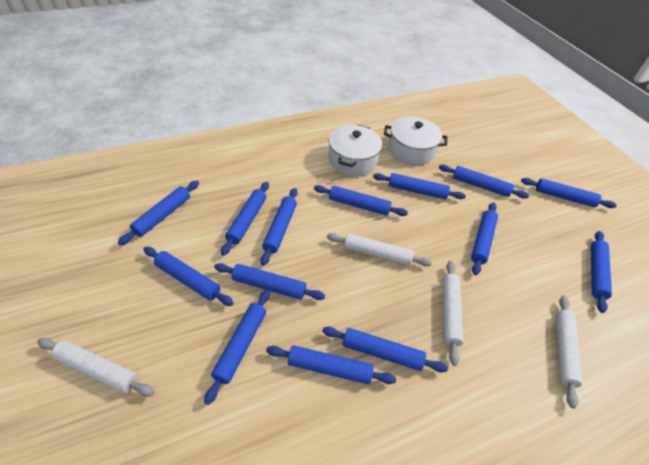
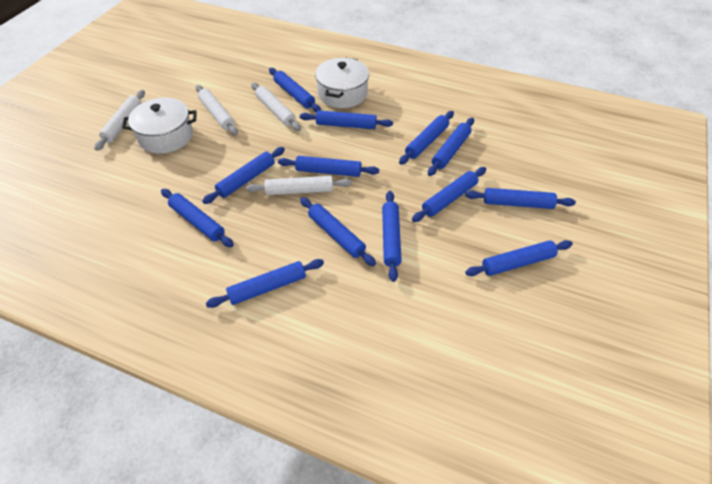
blue rolling pin: 14 -> 13

